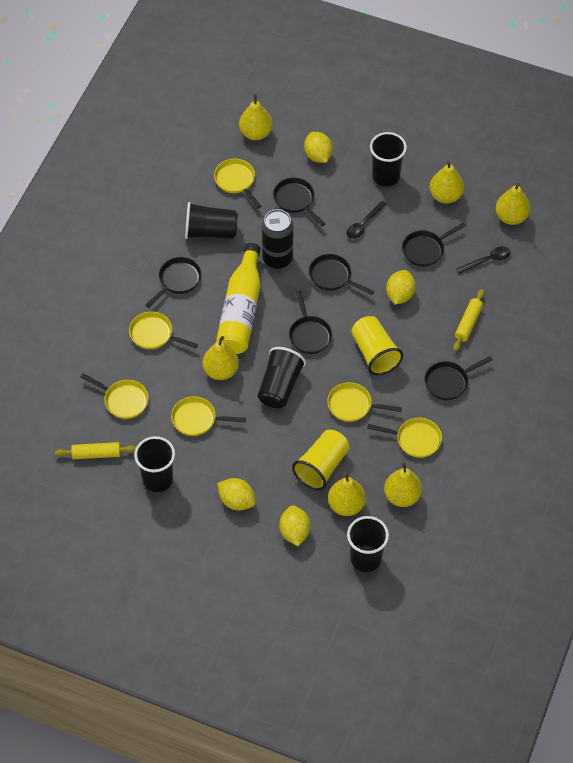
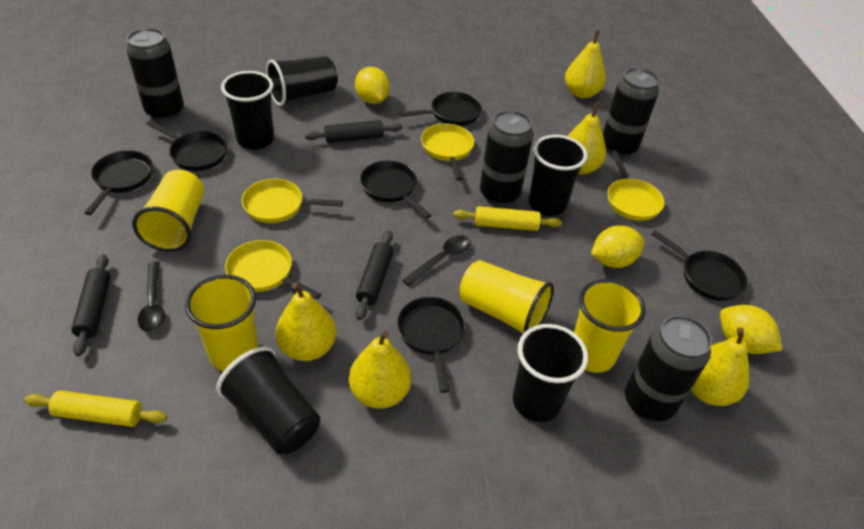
black can: 1 -> 4
black rolling pin: 0 -> 3
yellow bottle: 1 -> 0
yellow cup: 2 -> 4
yellow lemon: 4 -> 3
yellow pan: 6 -> 4
yellow pear: 6 -> 5

